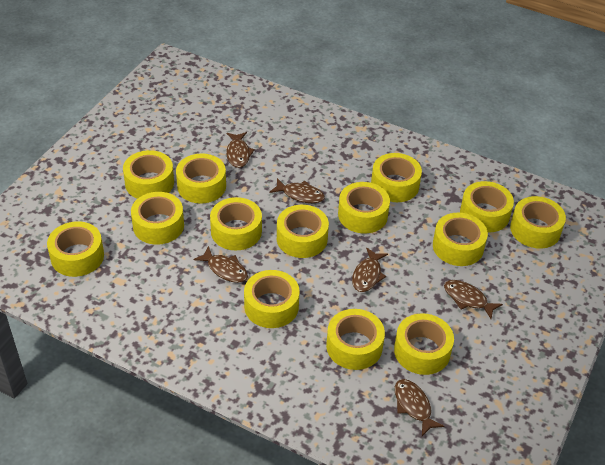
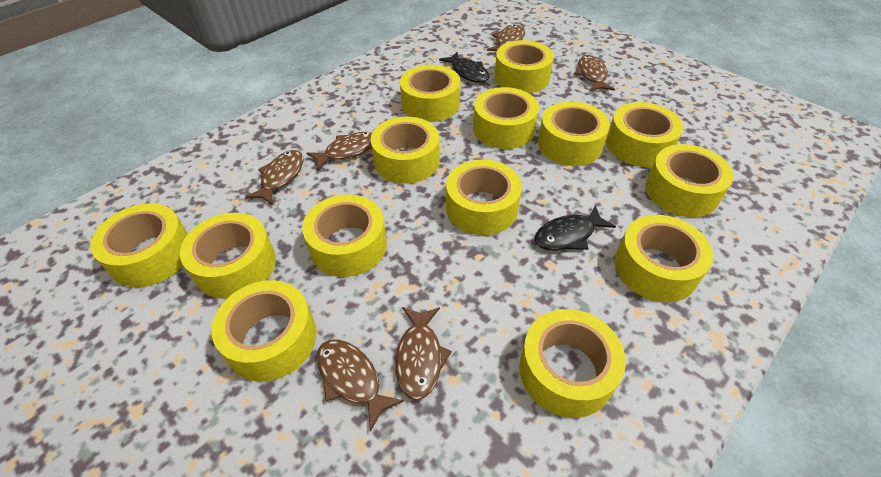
black fish: 0 -> 2

